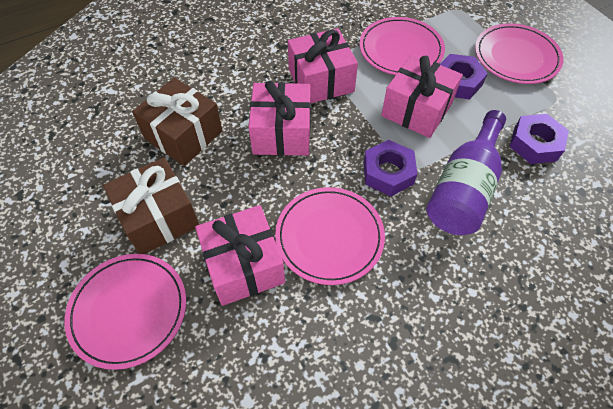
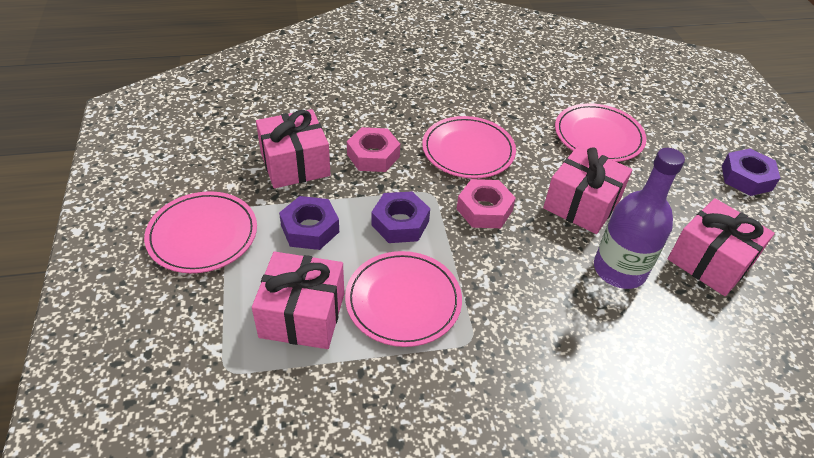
brown gift: 2 -> 0
pink nut: 0 -> 2

